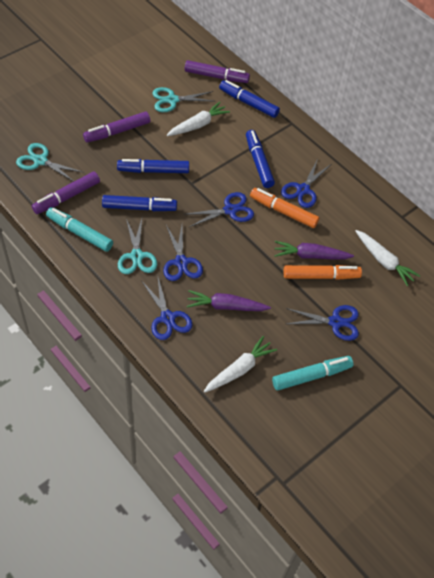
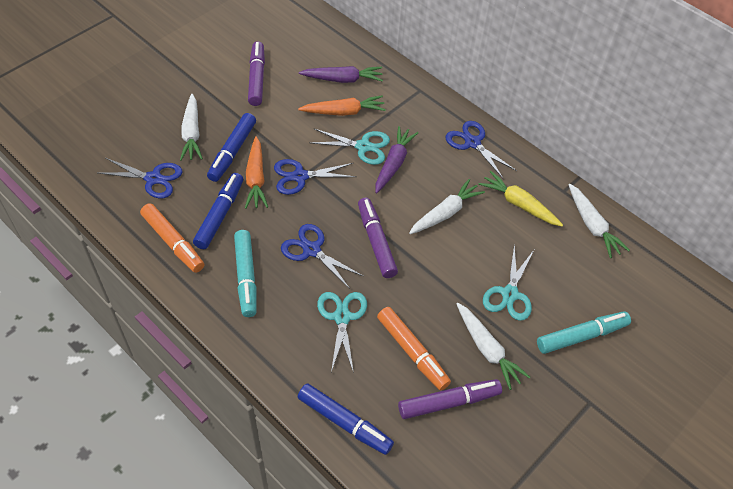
blue marker: 4 -> 3
blue scissors: 5 -> 4
orange carrot: 0 -> 2
white carrot: 3 -> 4
yellow carrot: 0 -> 1

